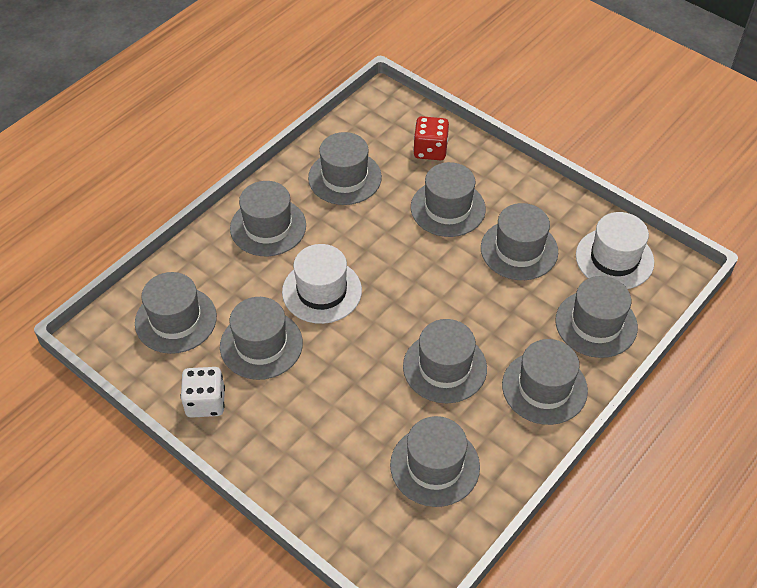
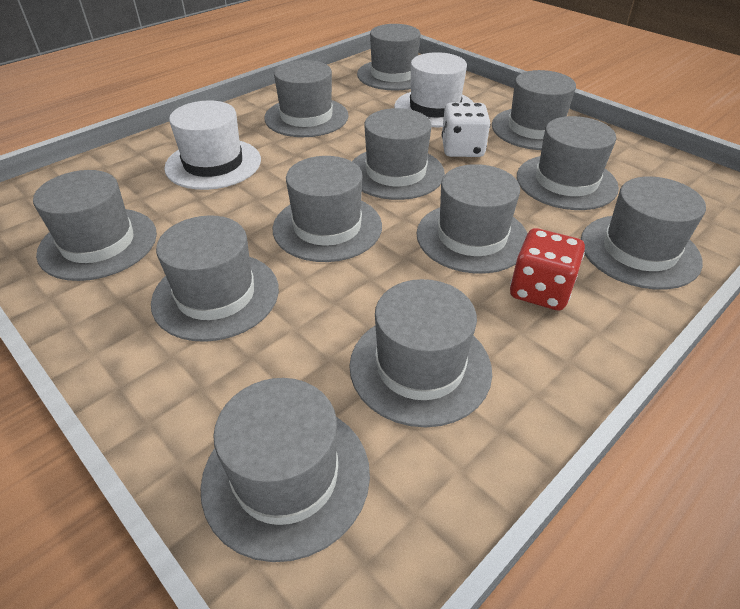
grey hat: 10 -> 12

